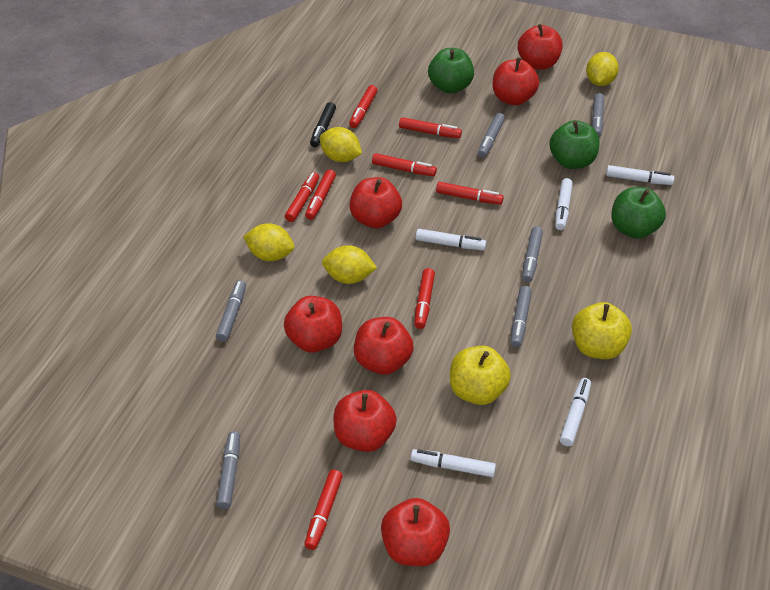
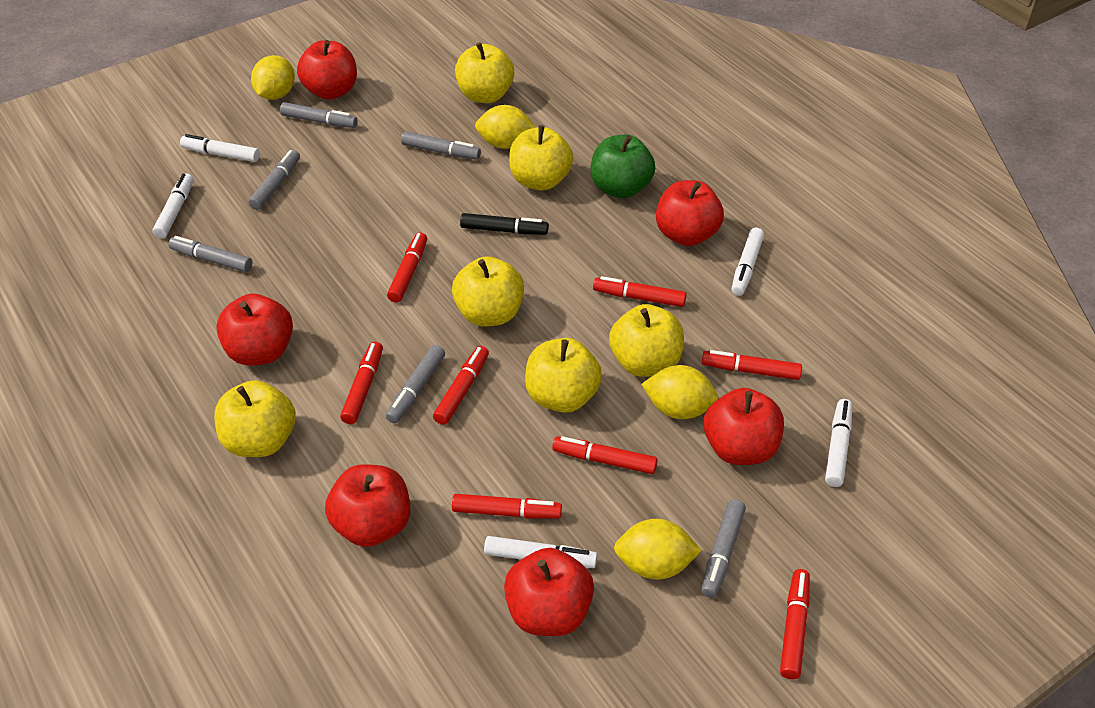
green apple: 3 -> 1
red apple: 7 -> 6
yellow apple: 2 -> 6

